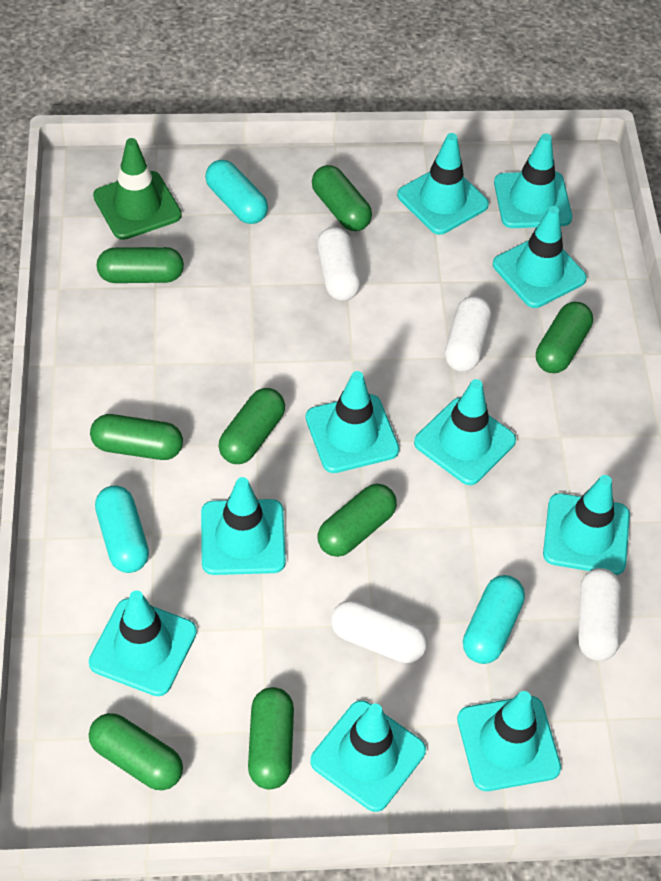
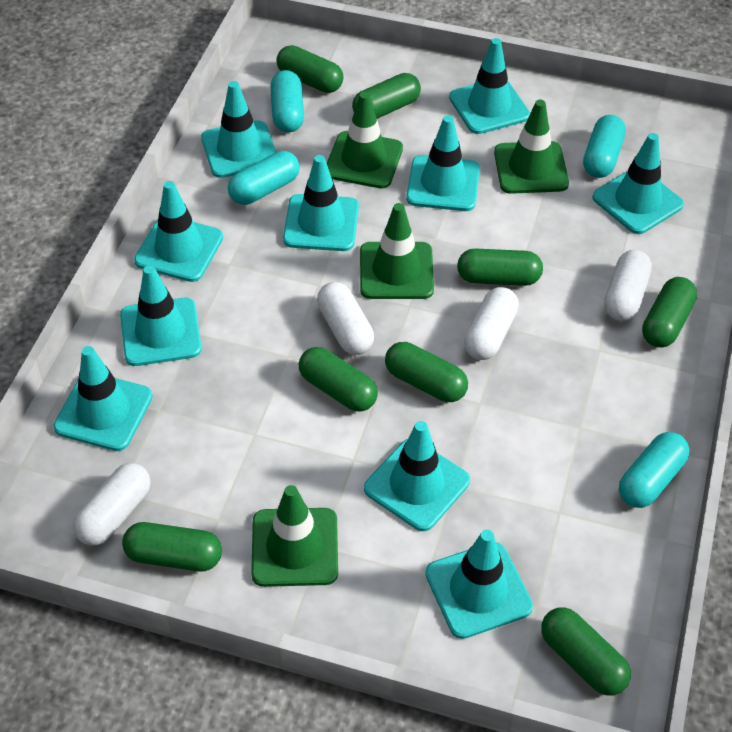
green traffic cone: 1 -> 4
turquoise capsule: 3 -> 4

